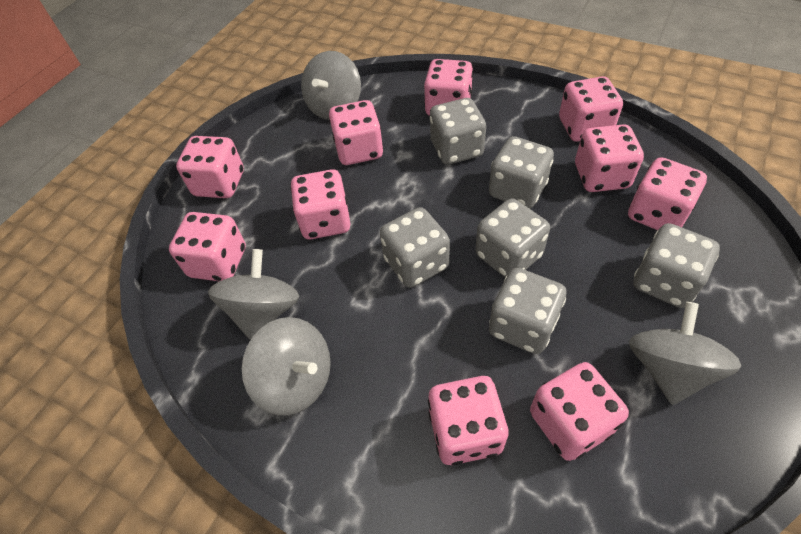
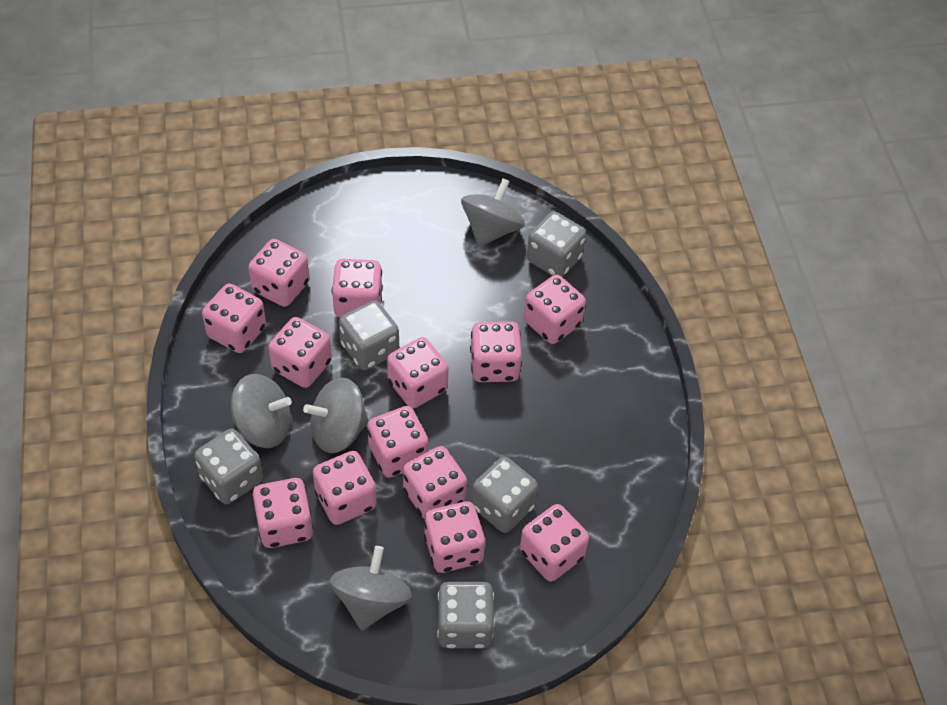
grey dice: 6 -> 5
pink dice: 10 -> 13

